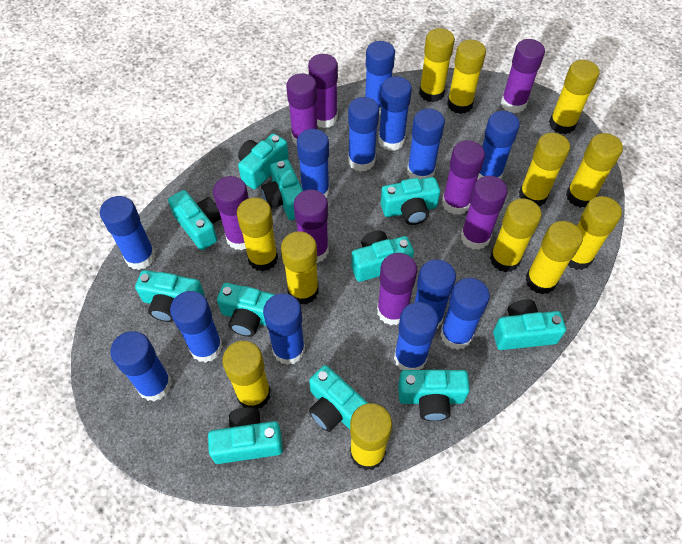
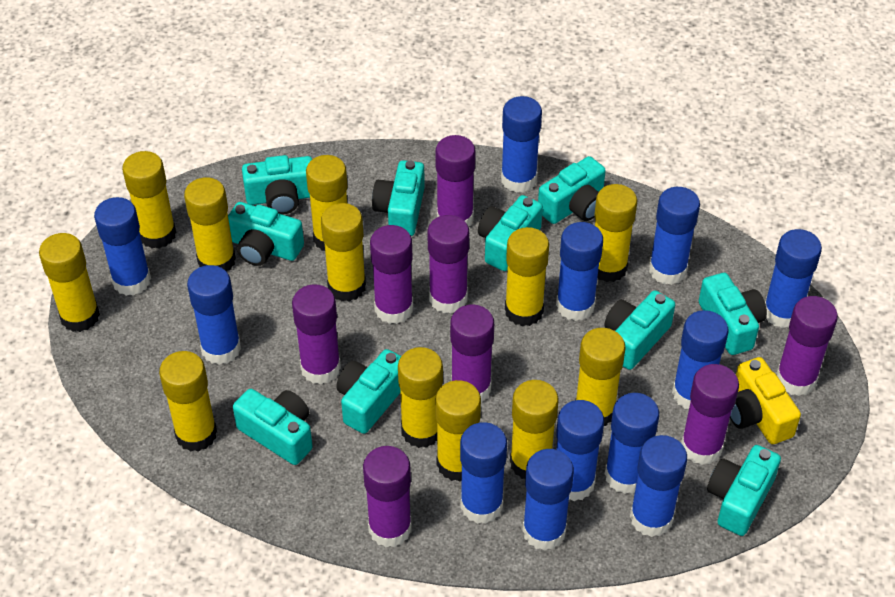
blue glue stick: 13 -> 12
turquoise camera: 11 -> 10
yellow camera: 0 -> 1

